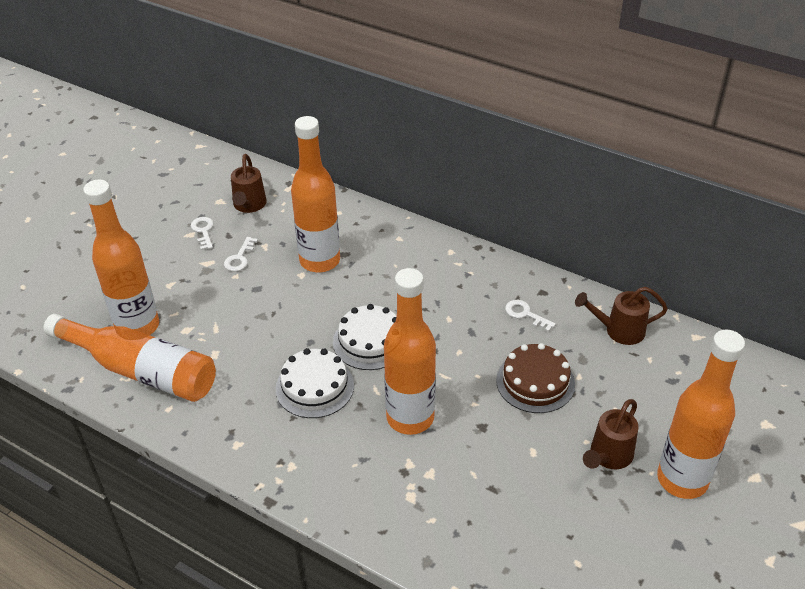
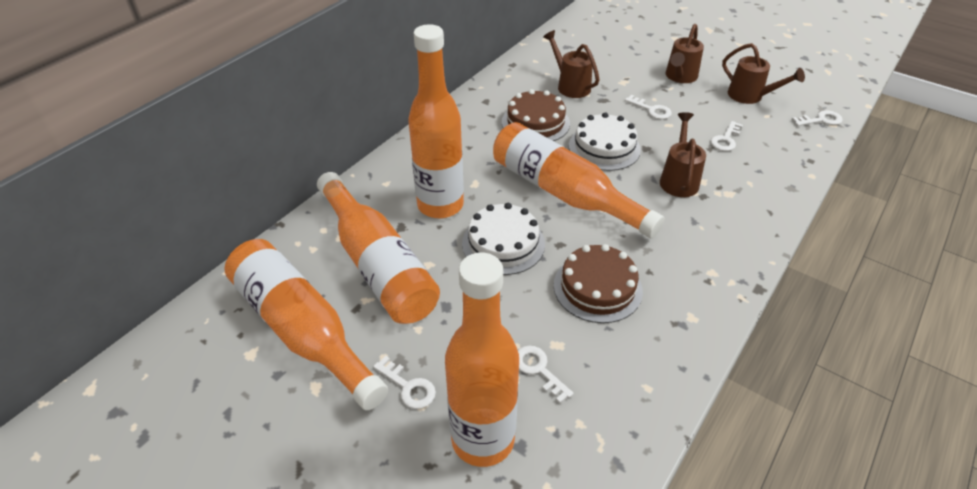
brown cake: 1 -> 2
brown watering can: 3 -> 4
white key: 3 -> 5

